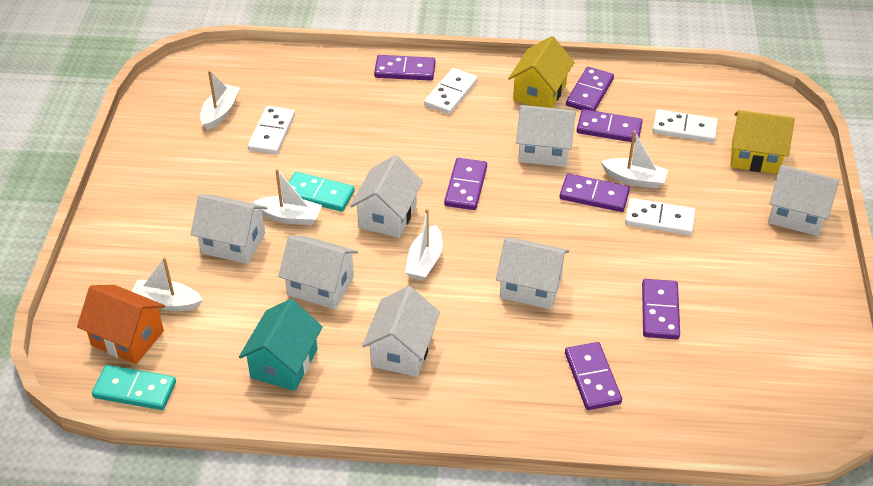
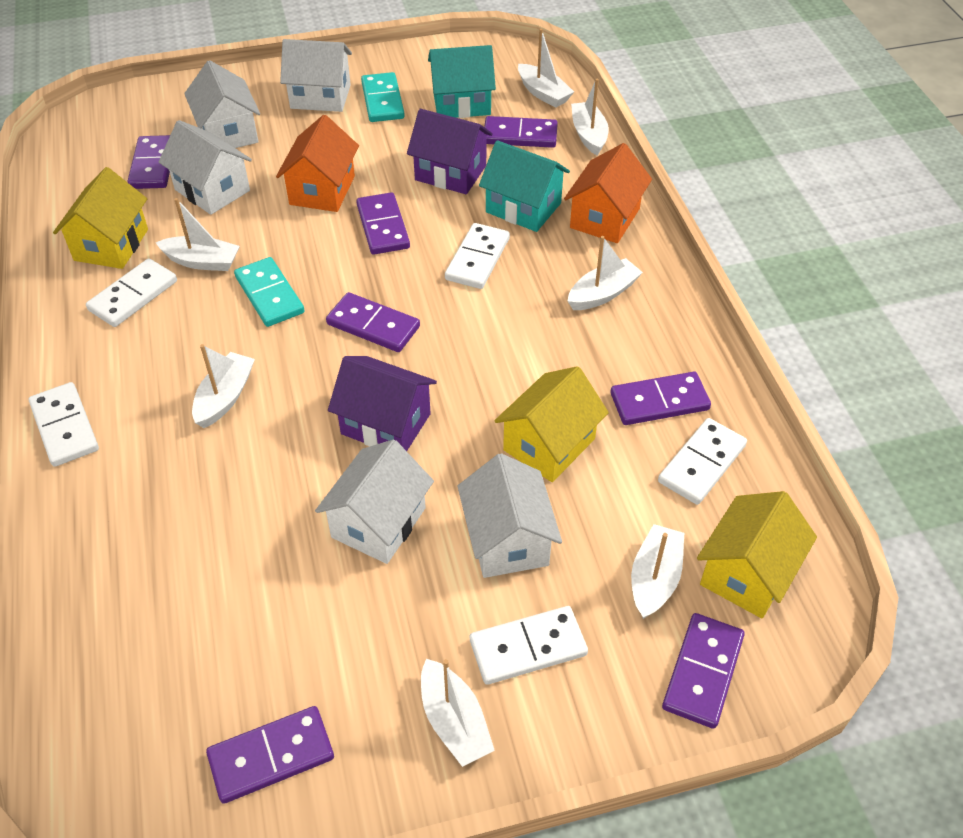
orange house: 1 -> 2
purple house: 0 -> 2
turquoise house: 1 -> 2
white boat: 5 -> 7
white domino: 4 -> 5
white house: 7 -> 5
yellow house: 2 -> 3

